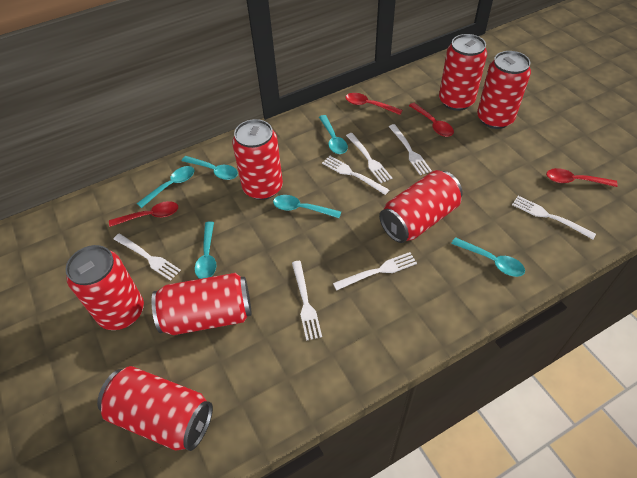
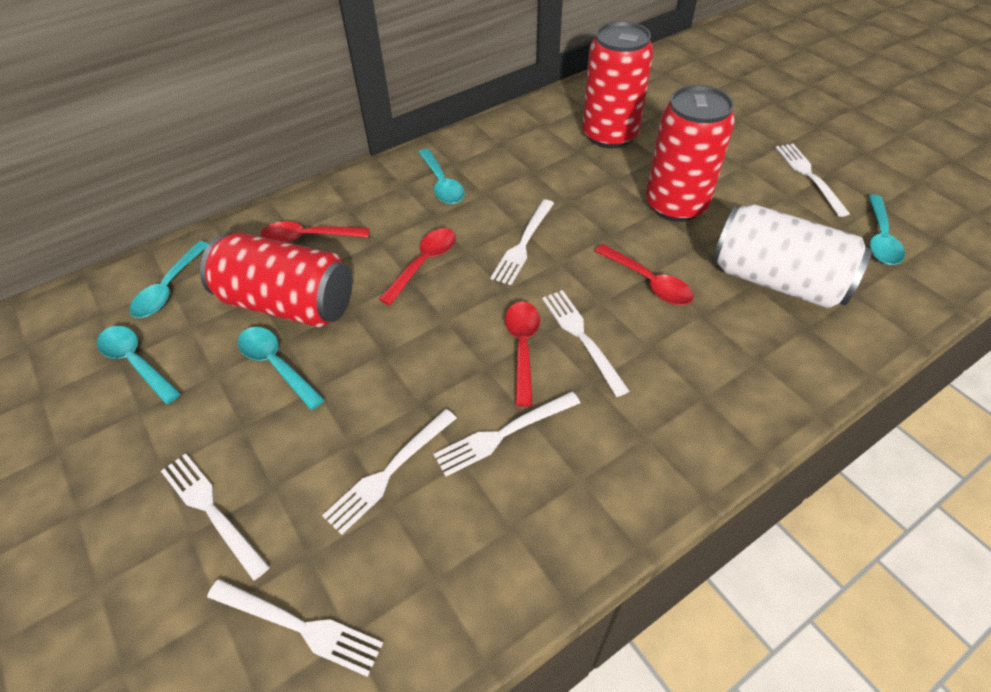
red can: 7 -> 3
turquoise spoon: 6 -> 5
white can: 0 -> 1

